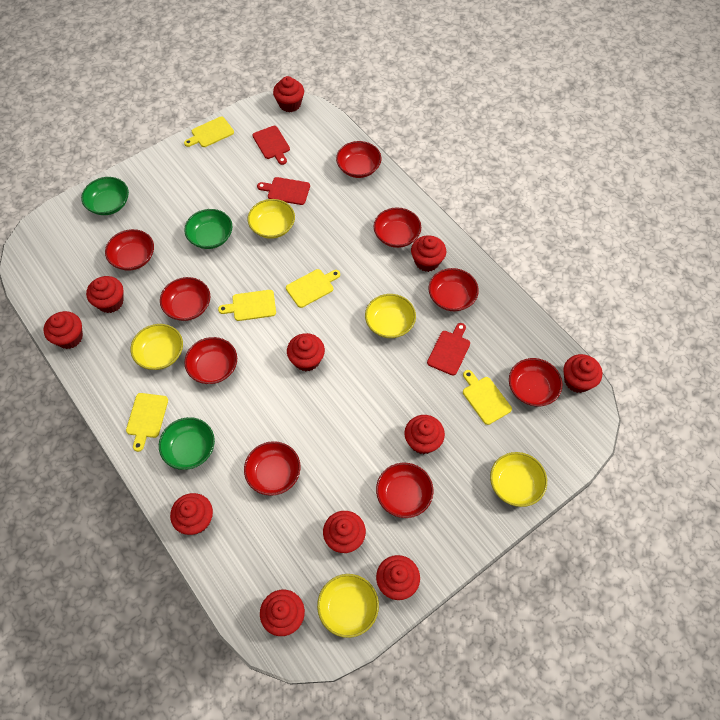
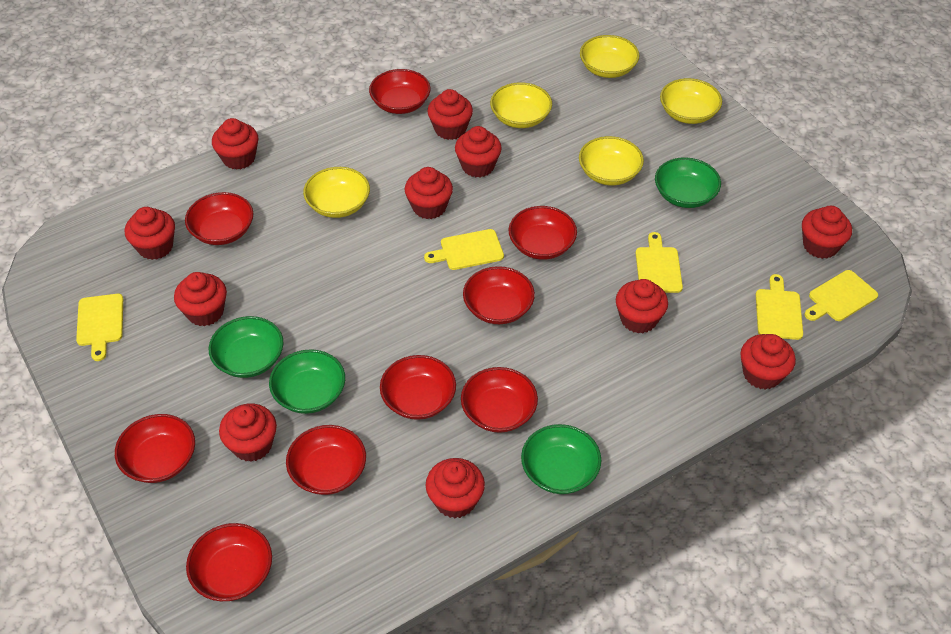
green bowl: 3 -> 4
red cutting board: 3 -> 0

